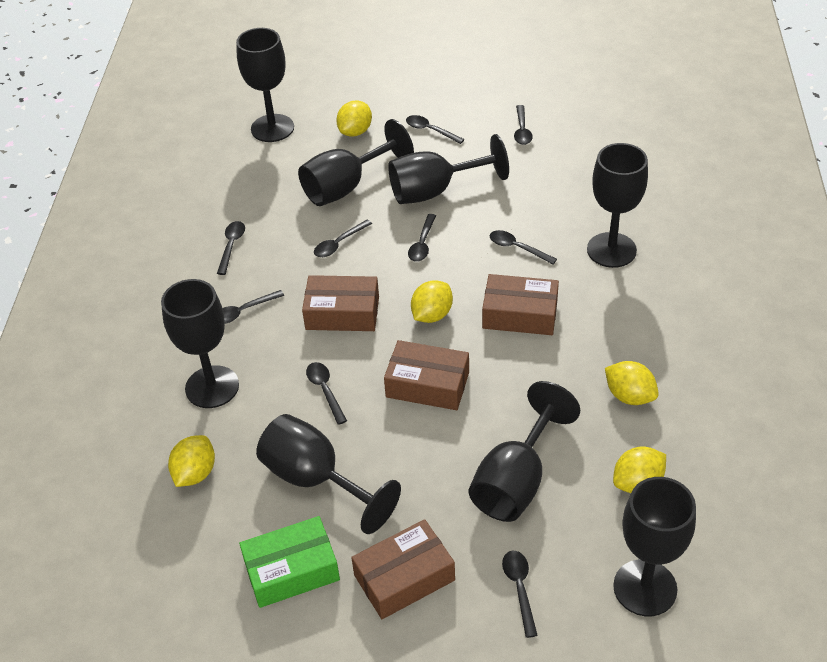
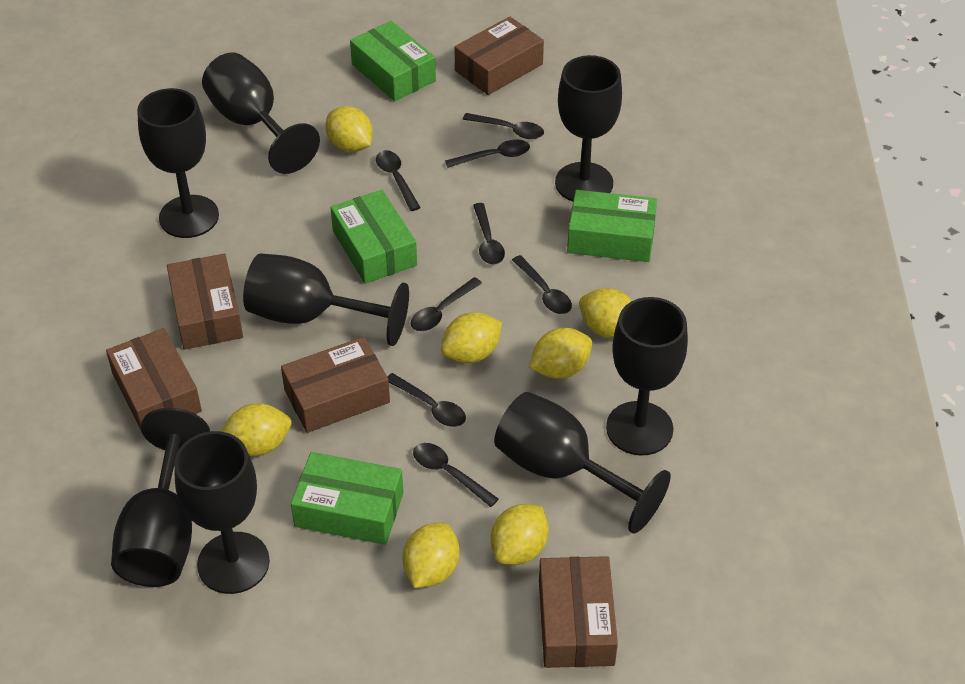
black spoon: 9 -> 8
brown box: 4 -> 5
green box: 1 -> 4
yellow lemon: 5 -> 7

